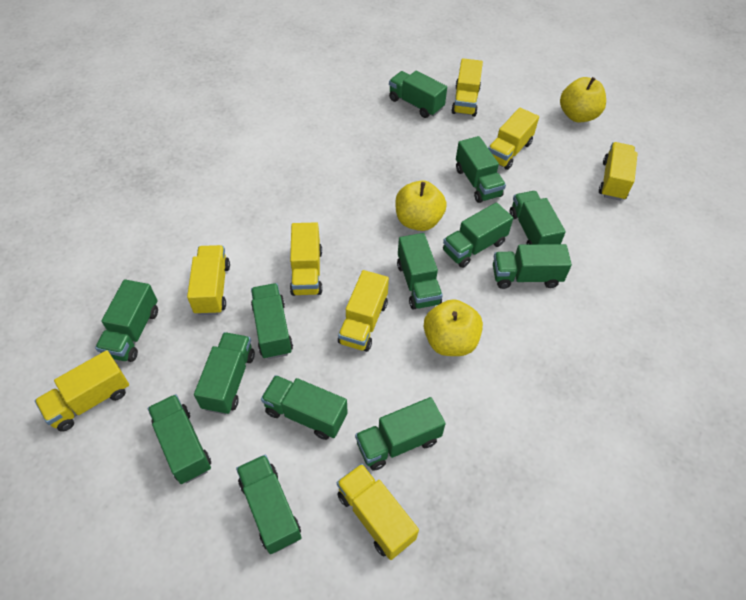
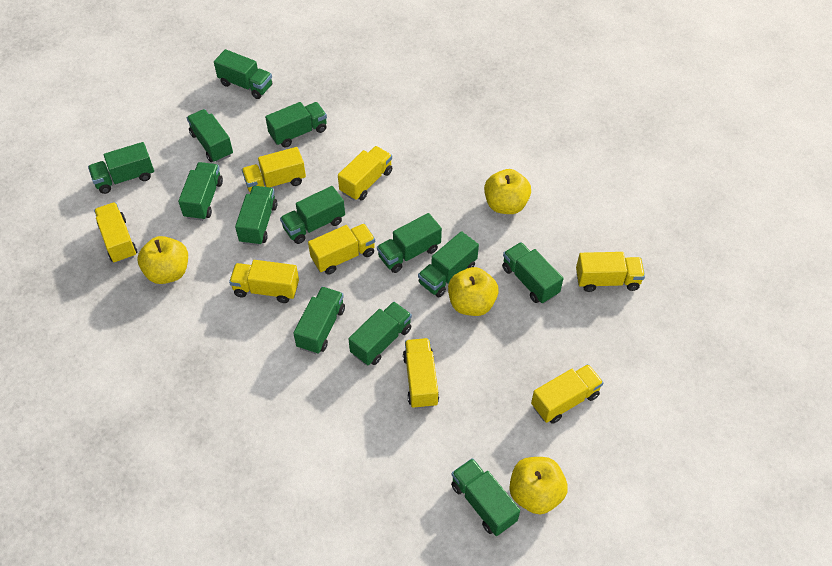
yellow apple: 3 -> 4

